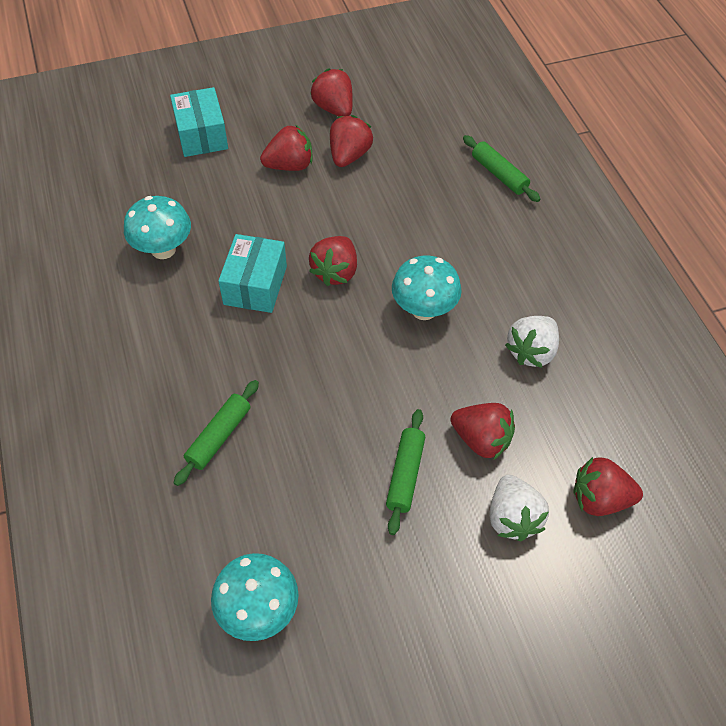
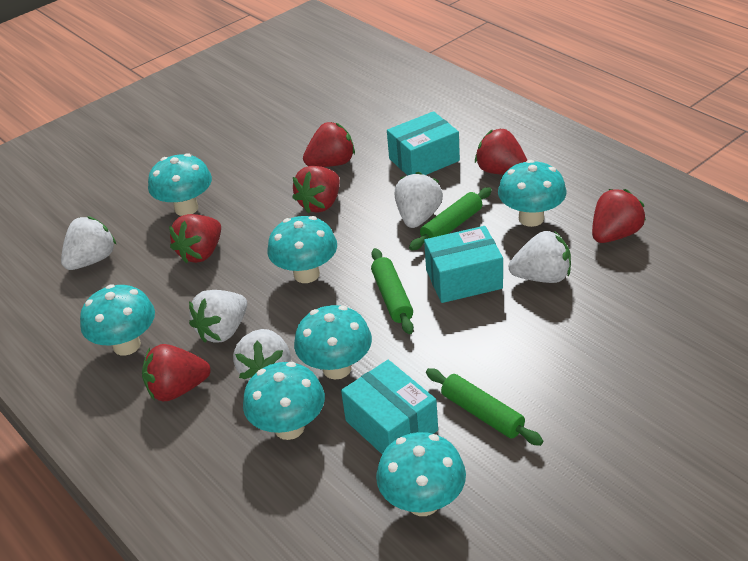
turquoise box: 2 -> 3
turquoise mushroom: 3 -> 7
white strawberry: 2 -> 5

